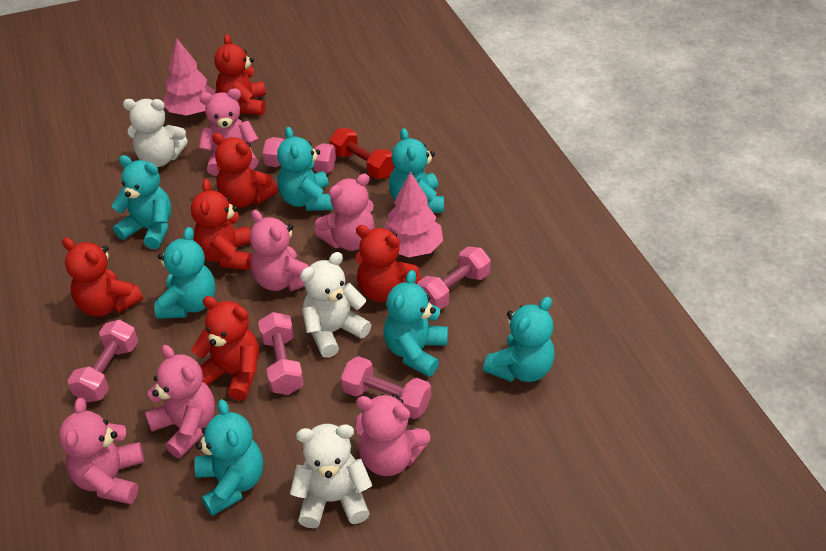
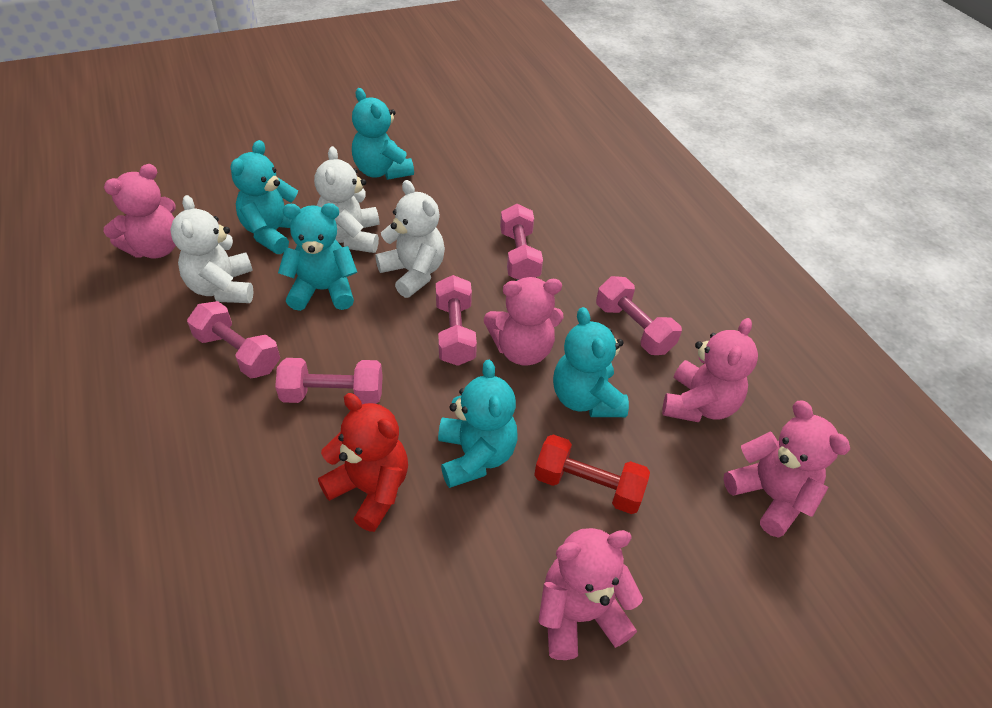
pink teddy bear: 6 -> 5
pink tree: 2 -> 0
red teddy bear: 6 -> 1
turquoise teddy bear: 7 -> 5

